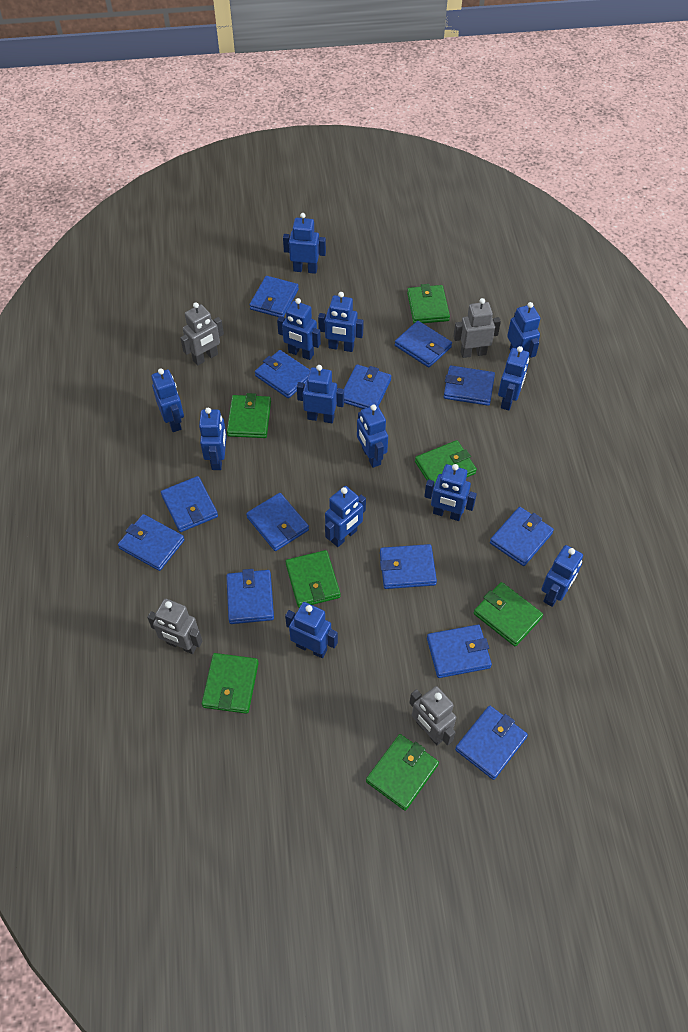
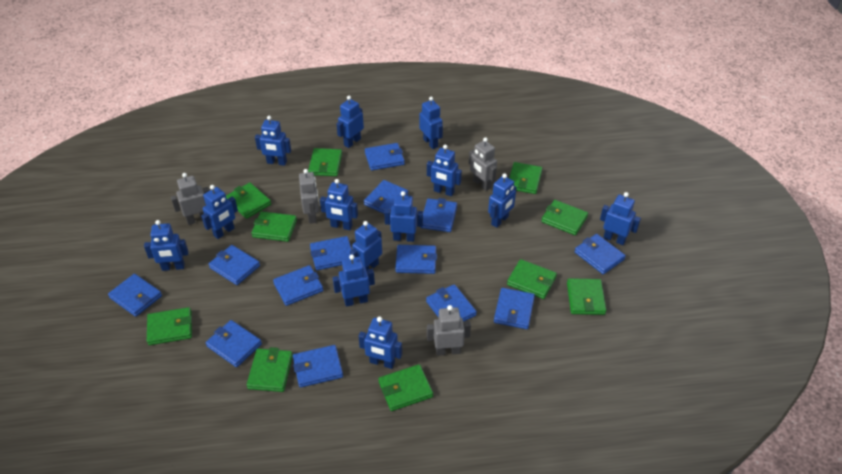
green wallet: 7 -> 10

